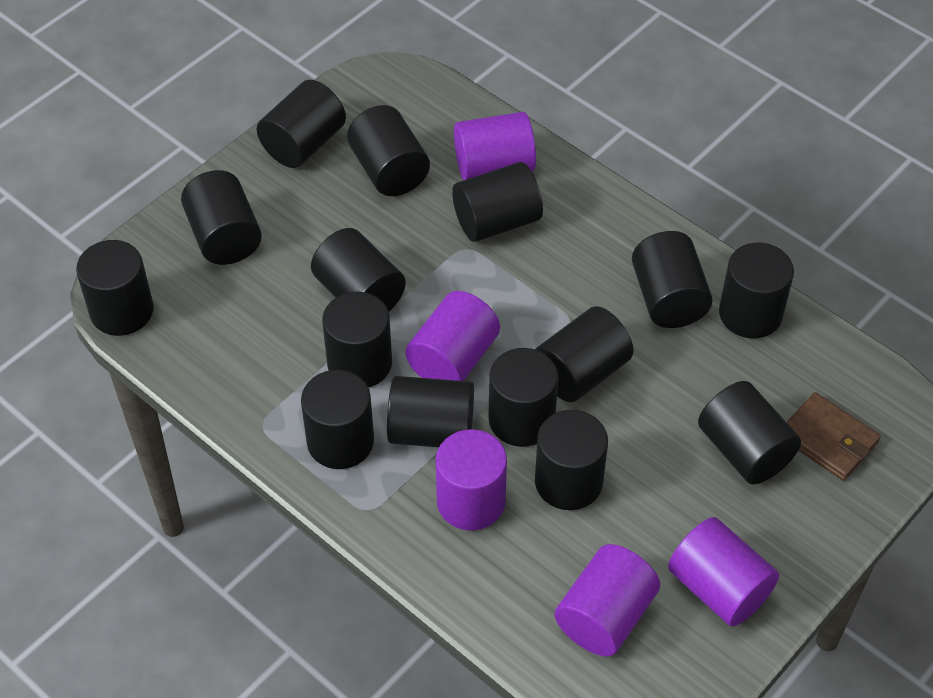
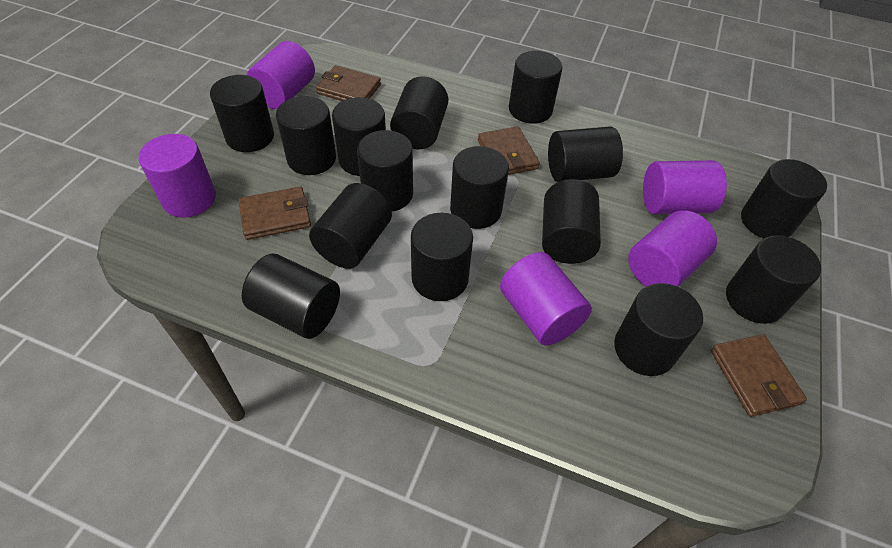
brown wallet: 1 -> 4

